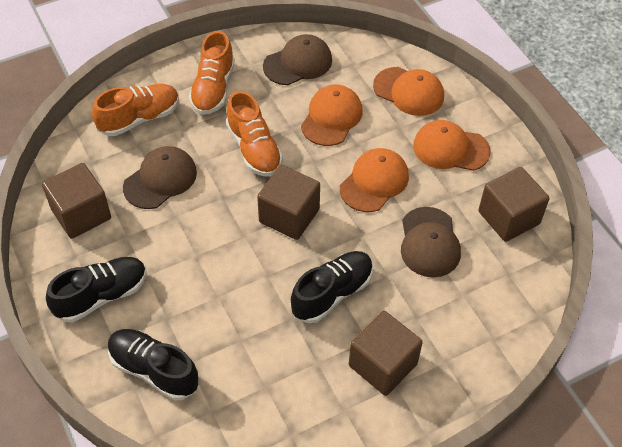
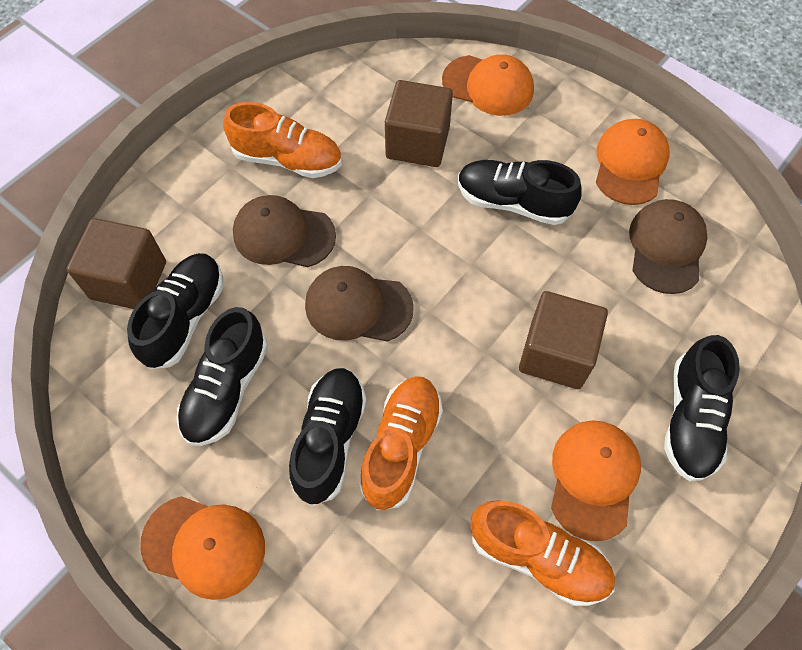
black shoe: 3 -> 5
brown cube: 4 -> 3

